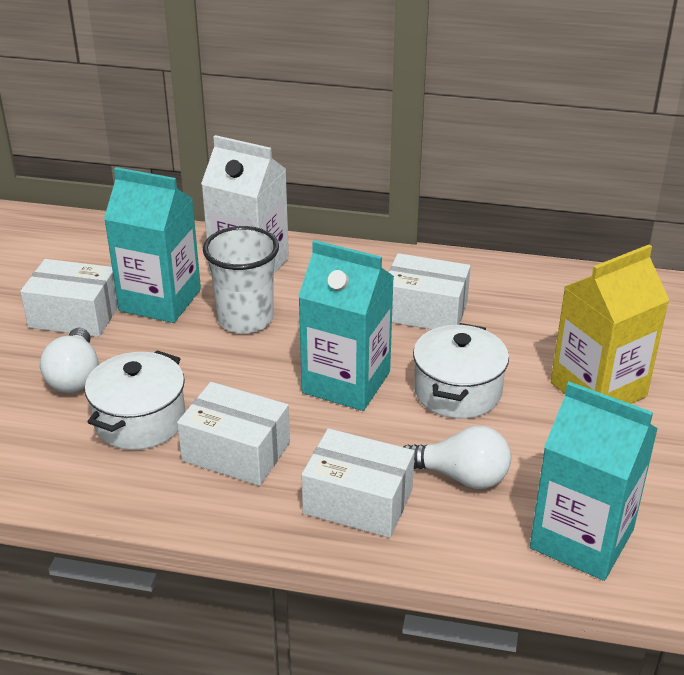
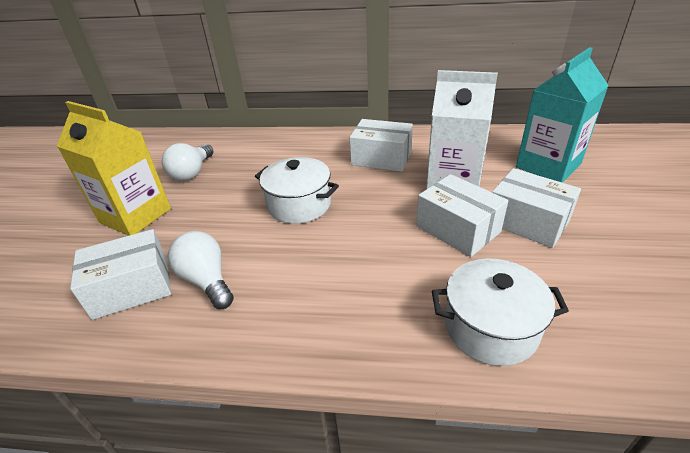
turquoise carton: 3 -> 1
white cup: 1 -> 0

